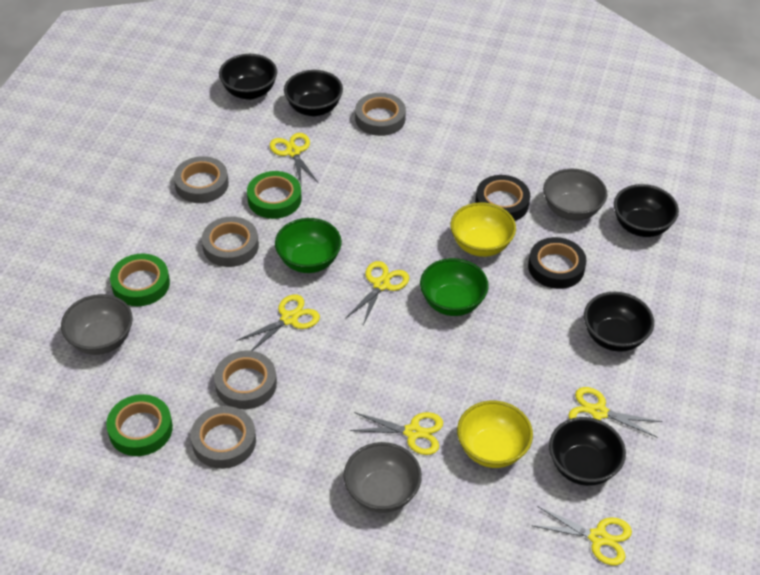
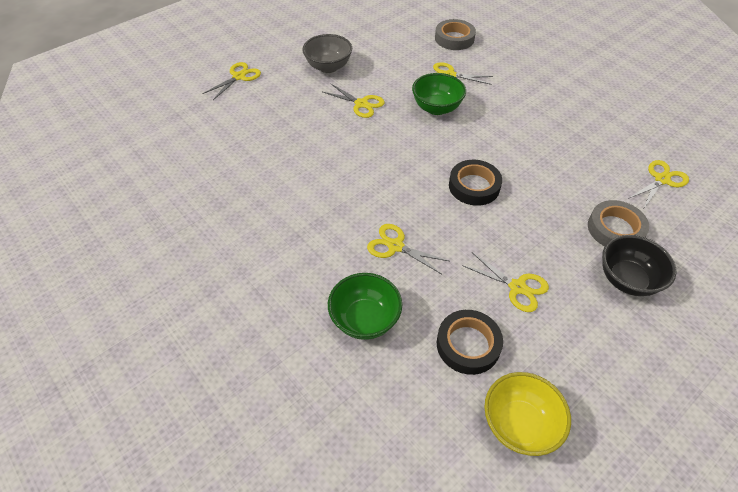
black bowl: 5 -> 1
green tape: 3 -> 0
grey bowl: 3 -> 1
grey tape: 5 -> 2
yellow bowl: 2 -> 1

